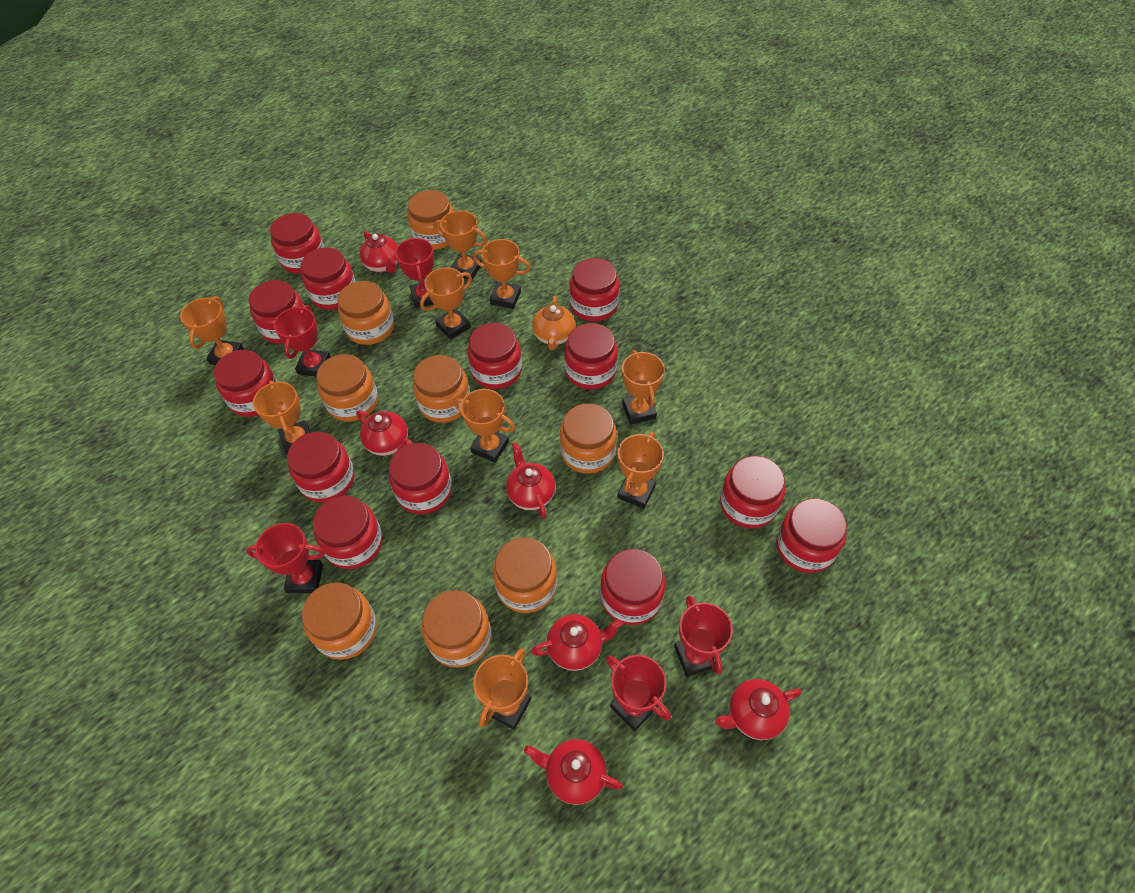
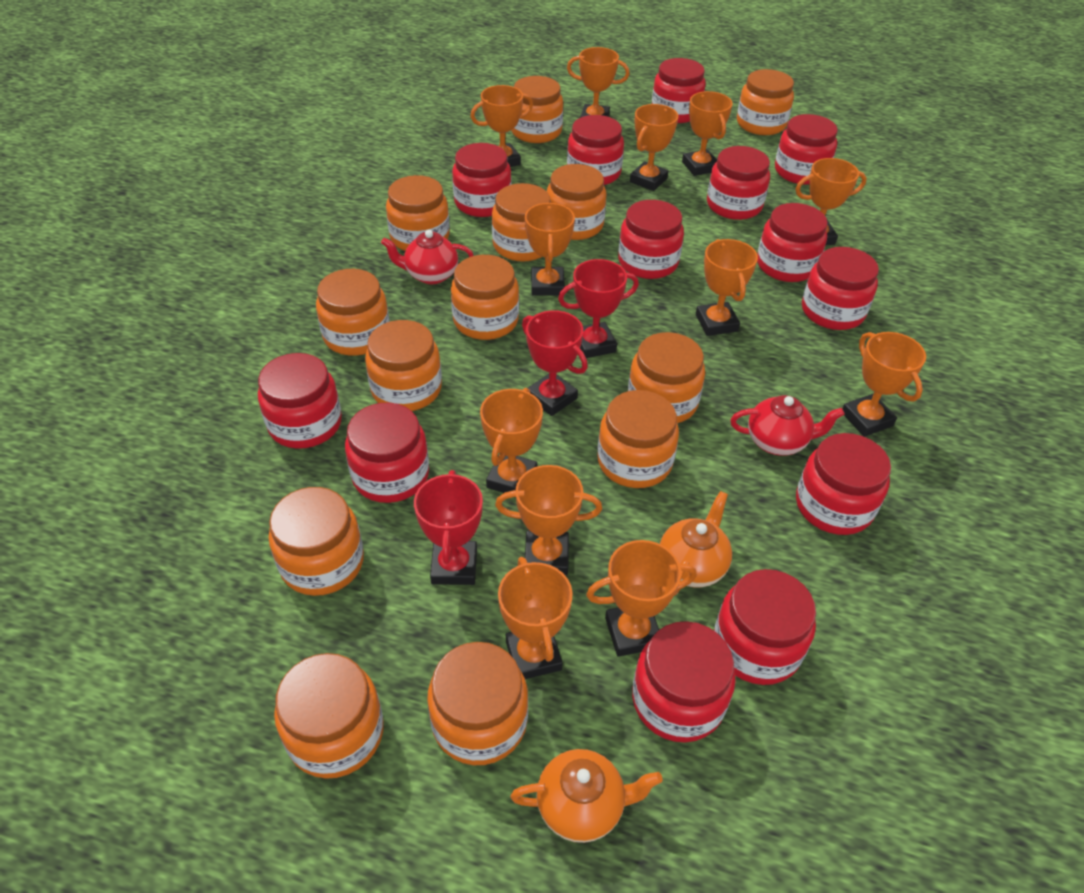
orange jar: 8 -> 13
orange teapot: 1 -> 2
orange trophy: 9 -> 12
red teapot: 6 -> 2
red trophy: 5 -> 3

